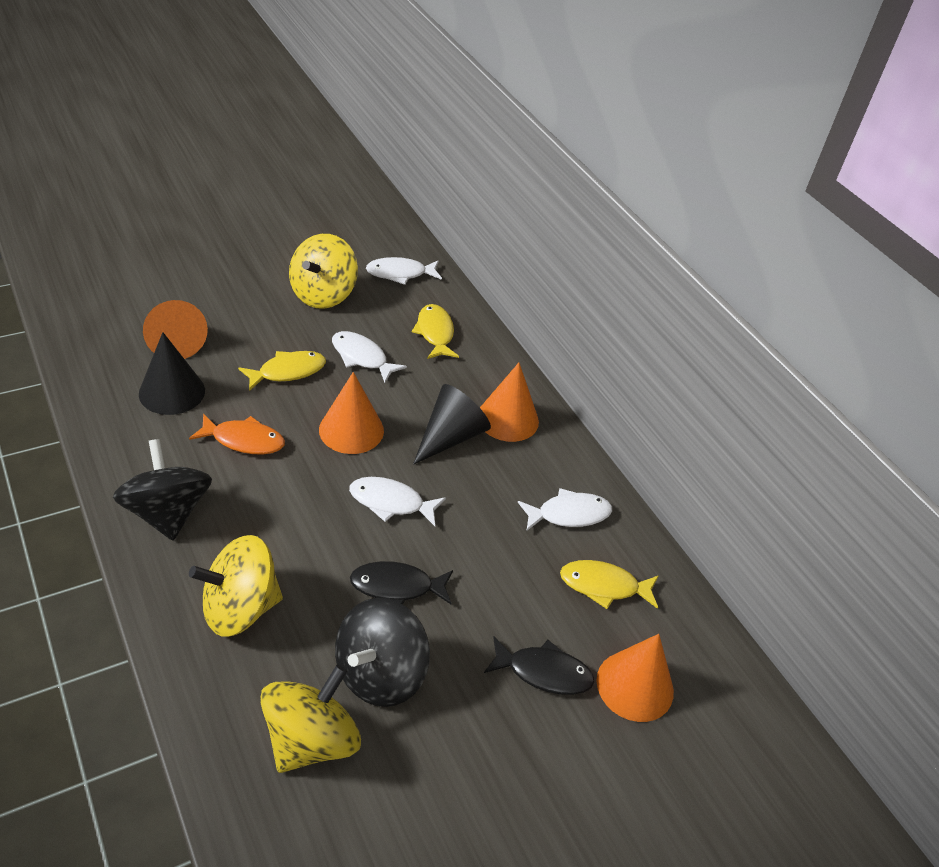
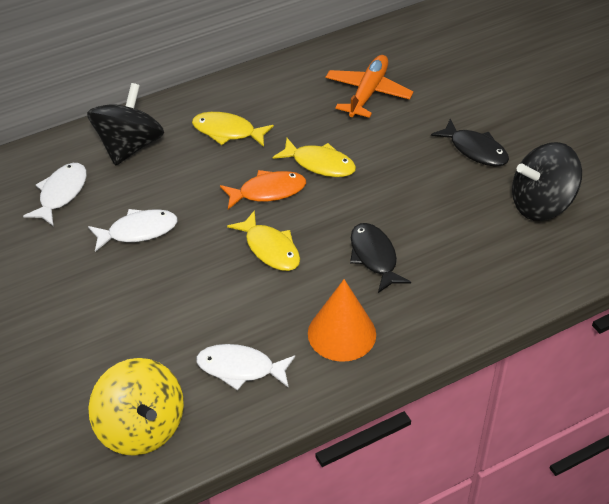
black cone: 2 -> 0
orange cone: 4 -> 1
orange plane: 0 -> 1
white fish: 4 -> 3
yellow spinning top: 3 -> 1

